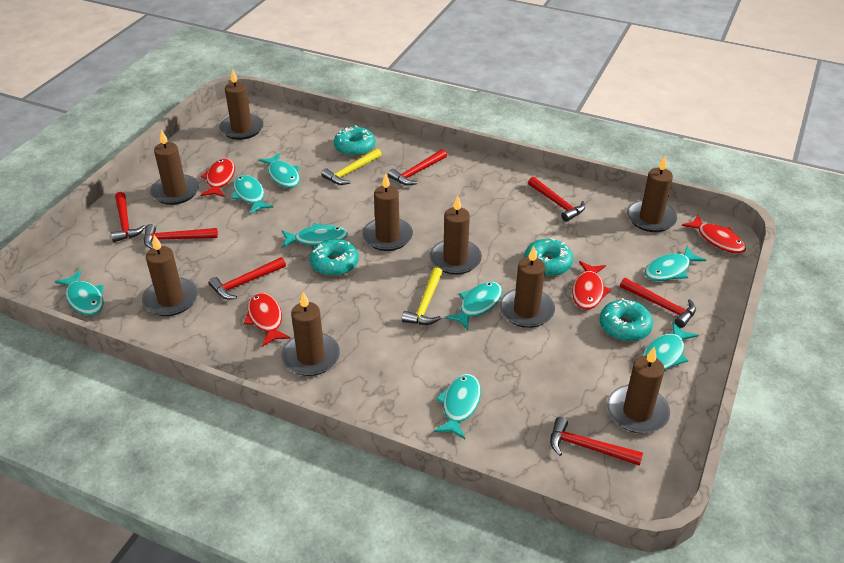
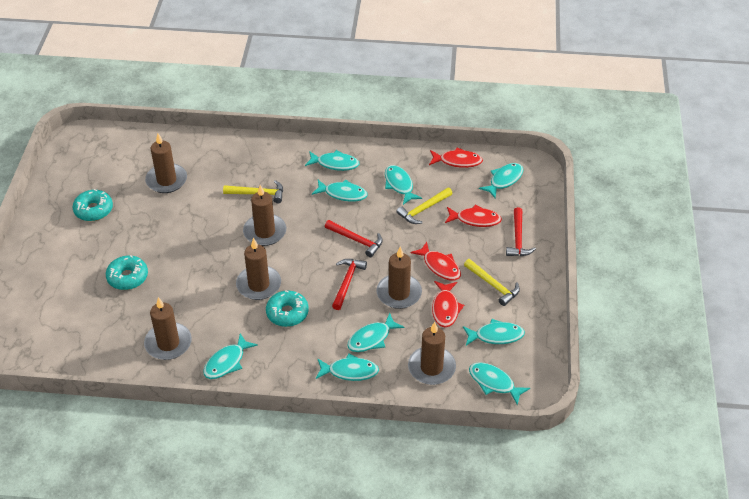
brown candle: 9 -> 6
red hammer: 7 -> 3
turquoise donut: 4 -> 3
turquoise fish: 8 -> 9
yellow hammer: 2 -> 3

